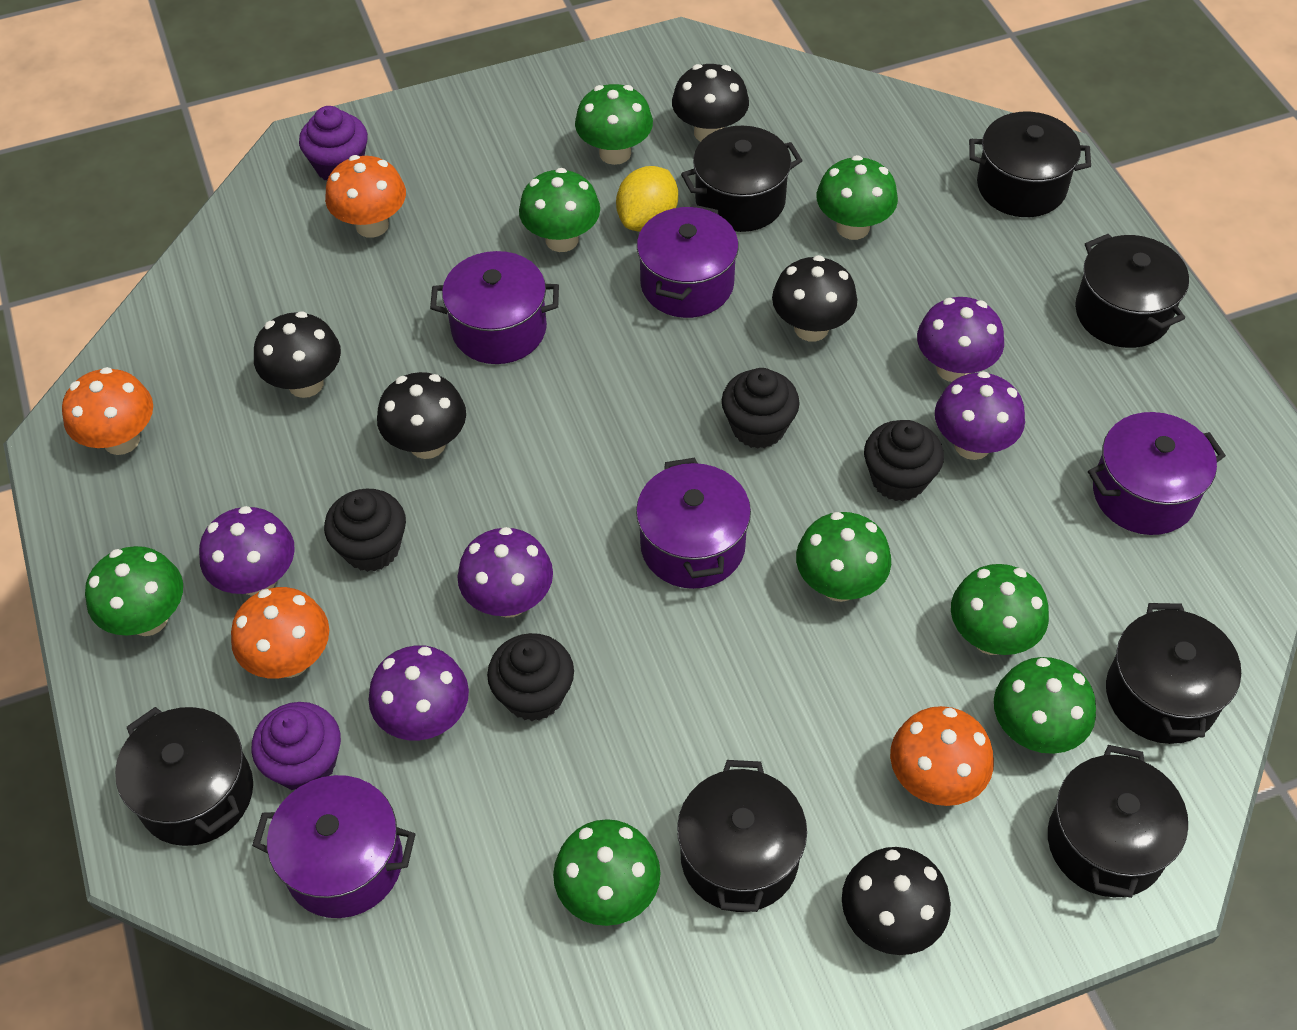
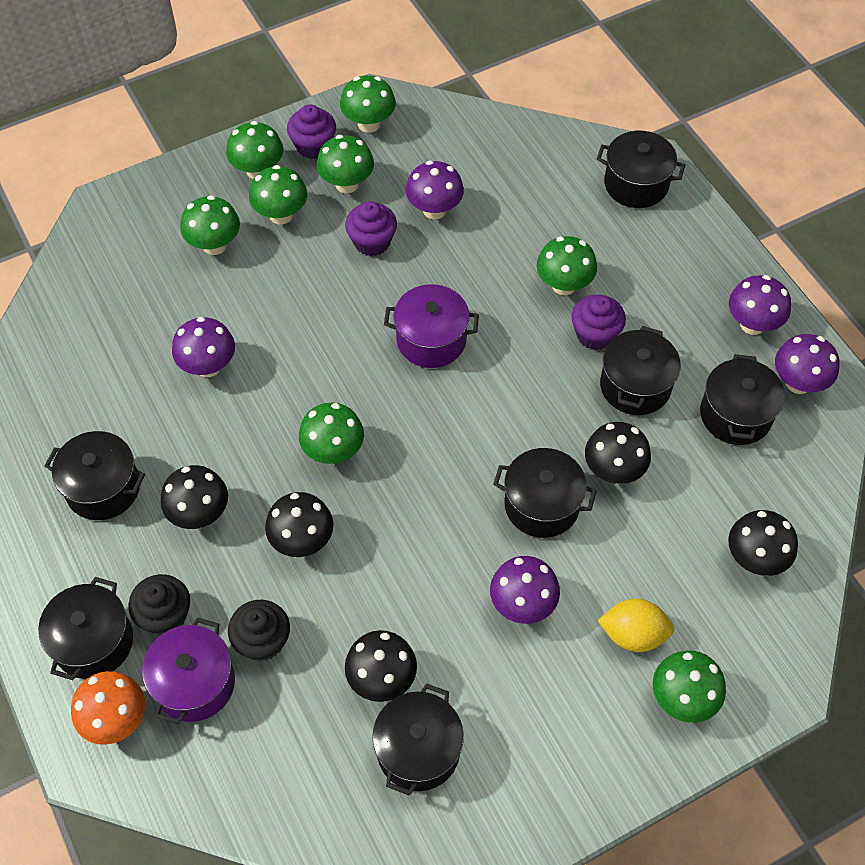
black cupcake: 4 -> 2
orange mushroom: 4 -> 1
purple cupcake: 2 -> 3
purple pot: 5 -> 2

